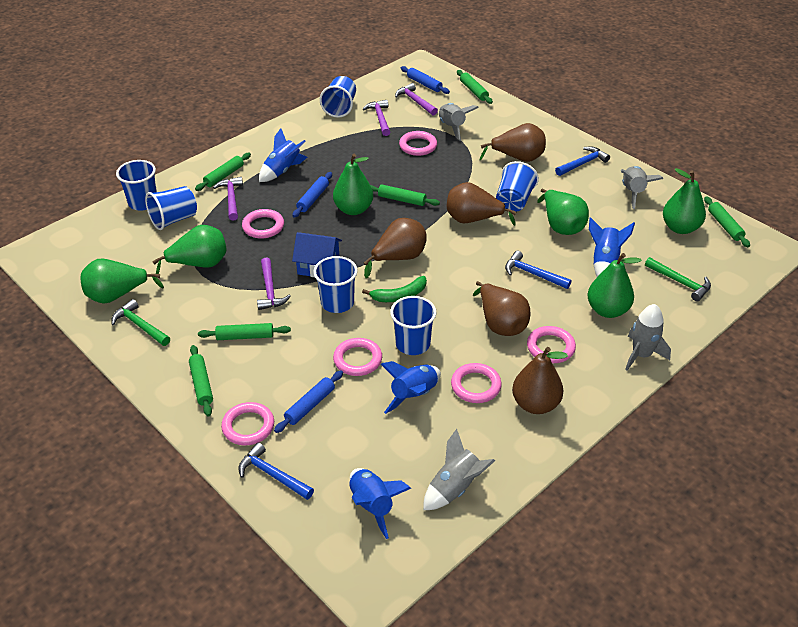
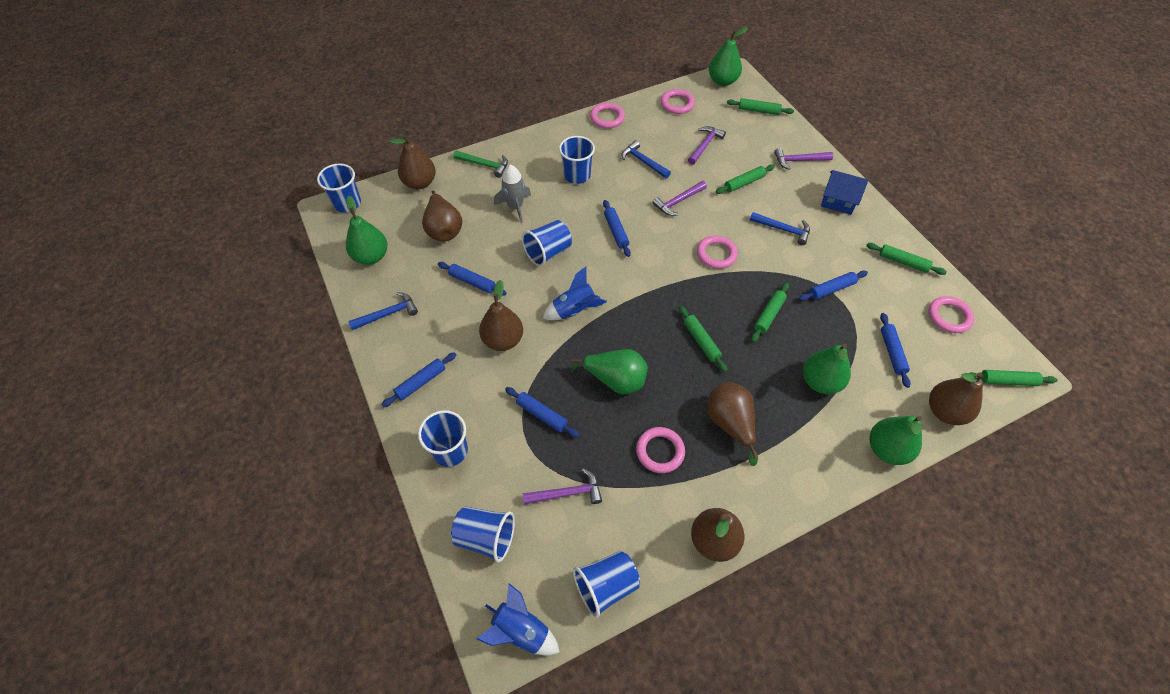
blue rocket: 4 -> 2
blue rolling pin: 3 -> 6
brown pear: 5 -> 6
green banana: 1 -> 0
green hammer: 2 -> 1
green pear: 6 -> 5
grey rocket: 4 -> 1
pink ring: 6 -> 5

